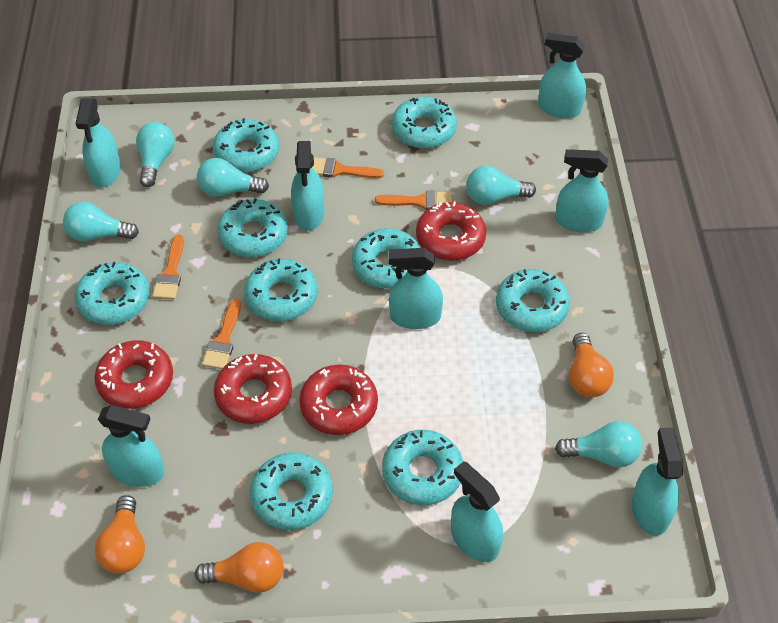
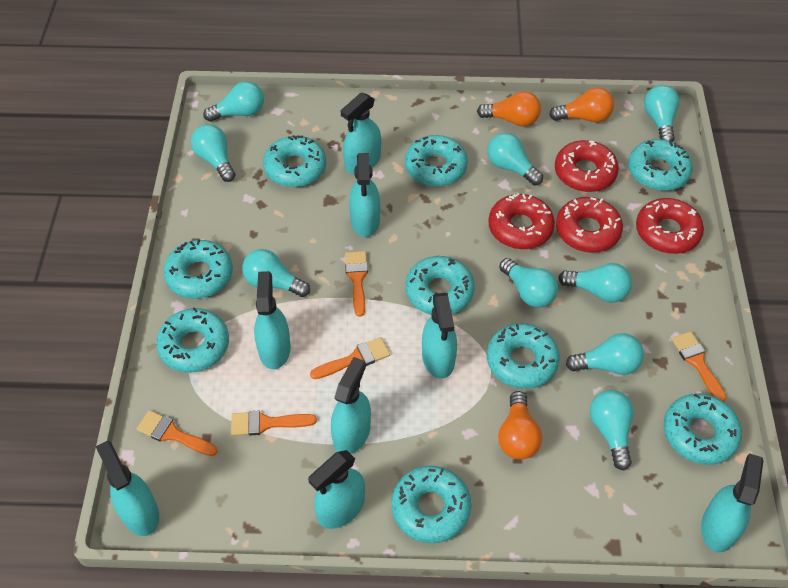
orange brush: 4 -> 5
turquoise light bulb: 5 -> 9

